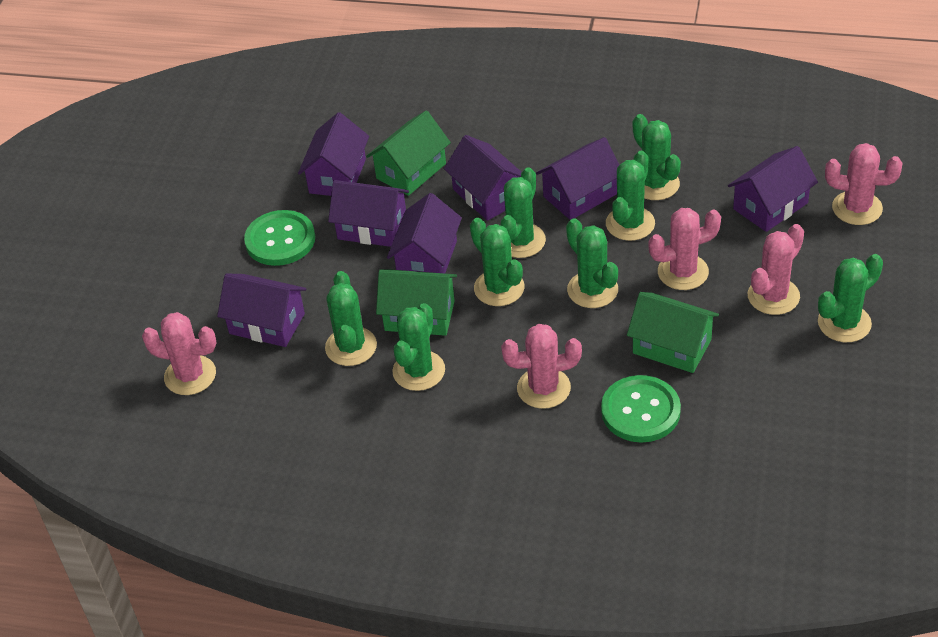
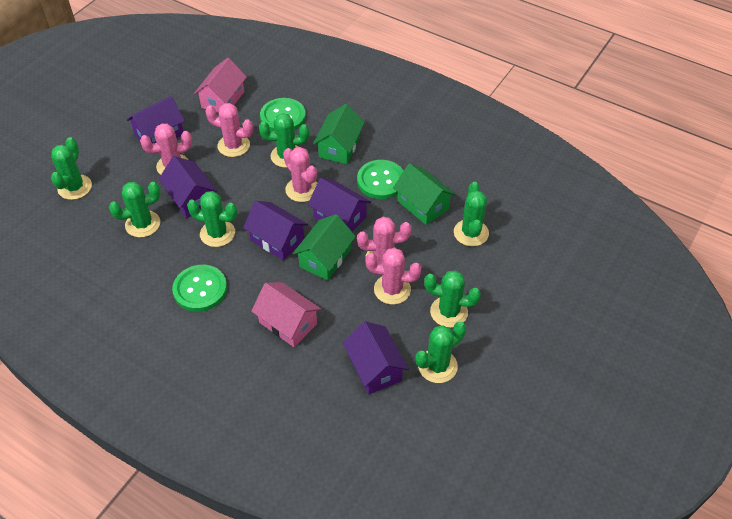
green button: 2 -> 3
green cactus: 8 -> 7
pink house: 0 -> 2
purple house: 7 -> 5

